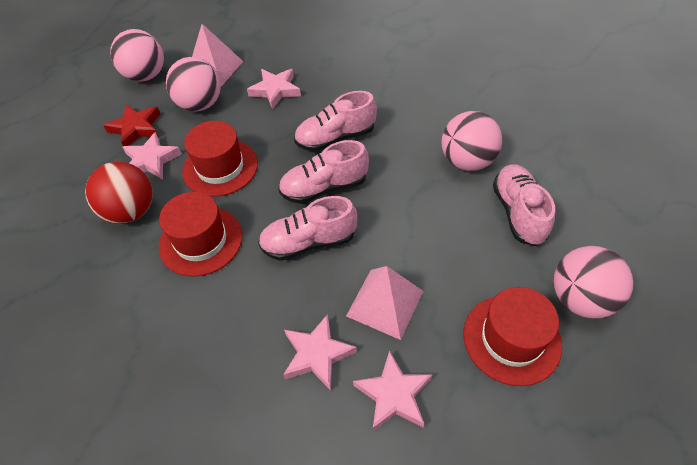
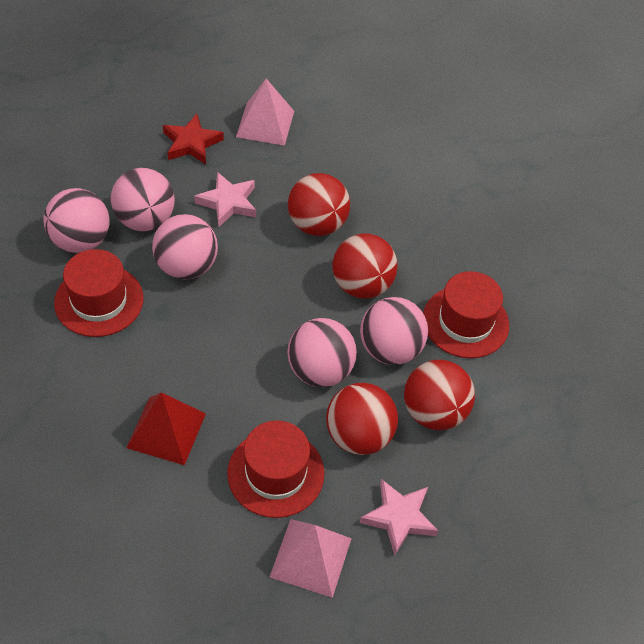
pink ball: 4 -> 5
pink shoe: 4 -> 0
pink star: 4 -> 2
red ball: 1 -> 4
red pyramid: 0 -> 1

